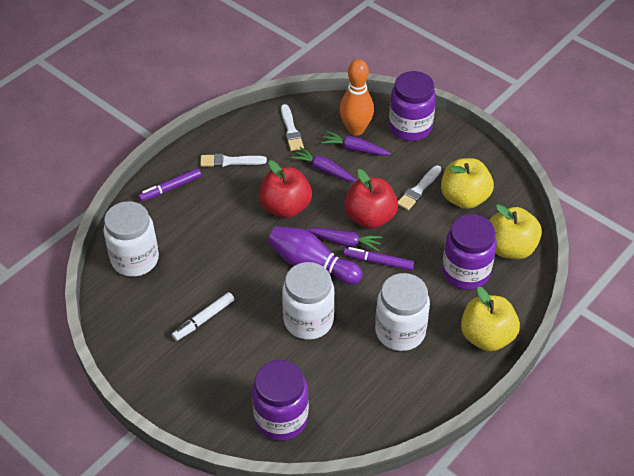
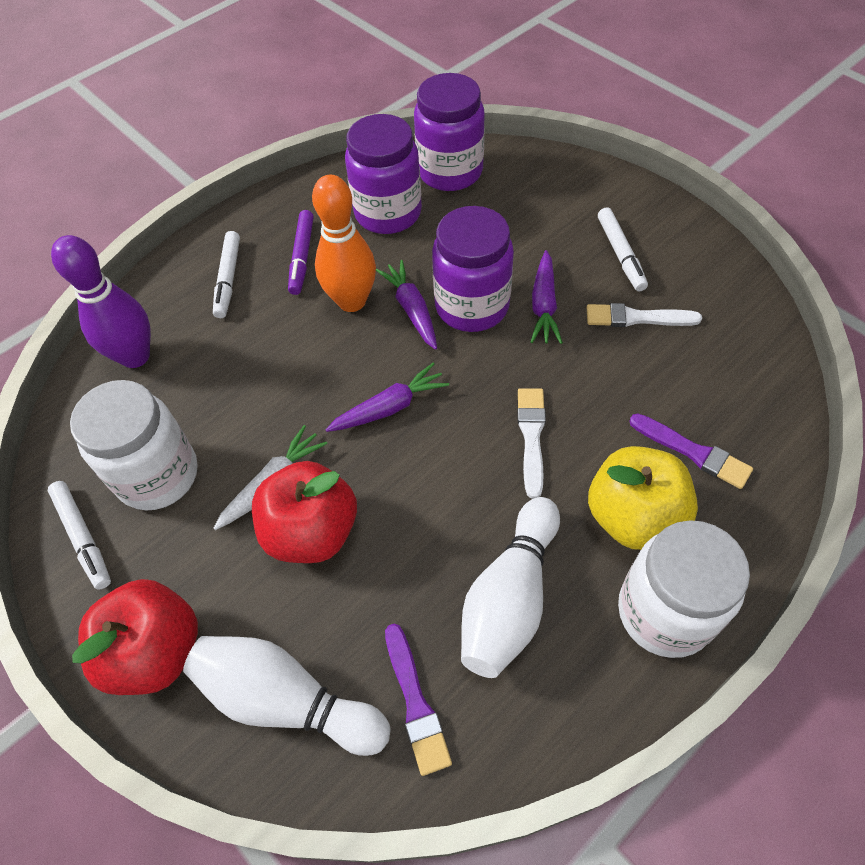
purple brush: 0 -> 2
purple marker: 2 -> 1
white bowling pin: 0 -> 2
white brush: 3 -> 2
white carrot: 0 -> 1
white jar: 3 -> 2
white marker: 1 -> 3
yellow apple: 3 -> 1

